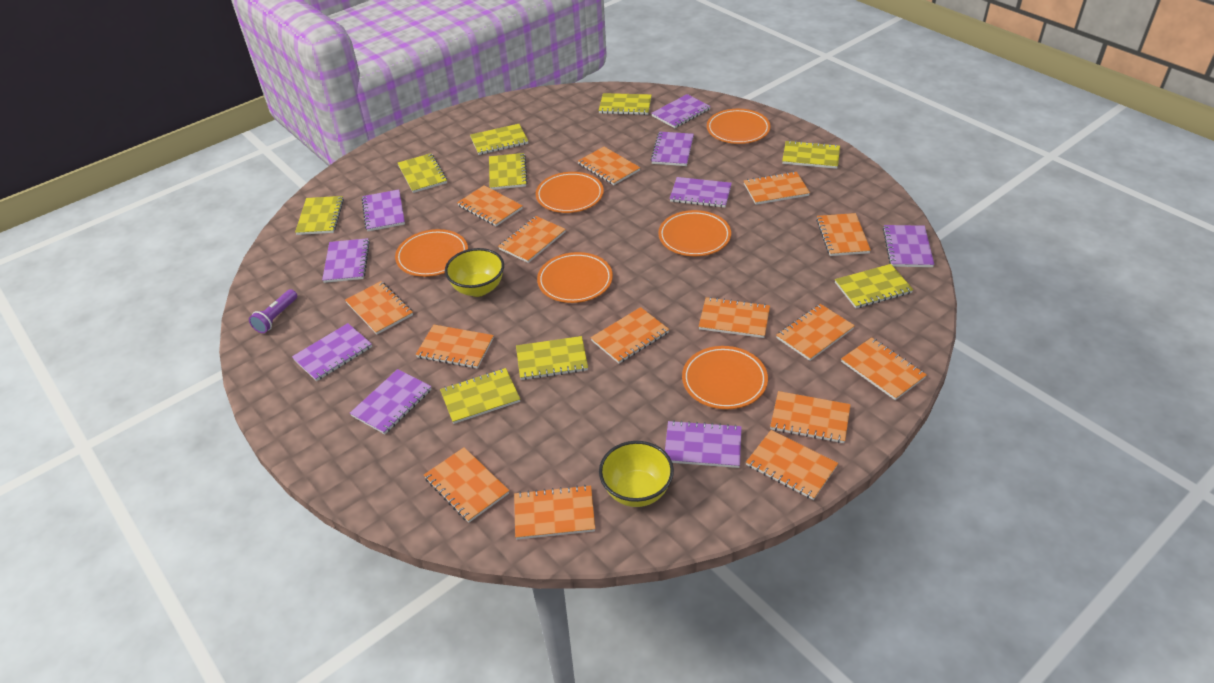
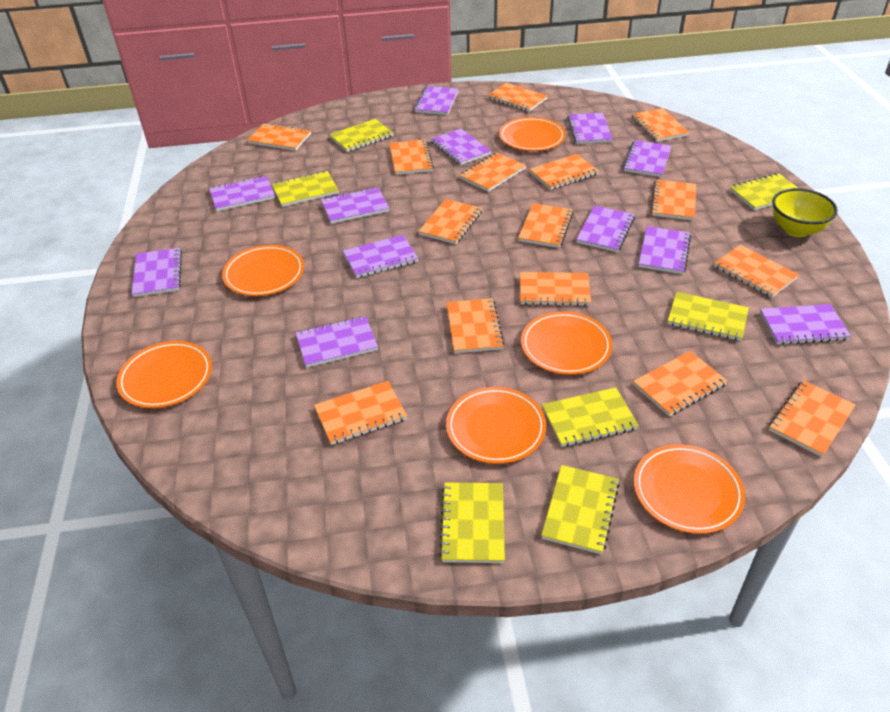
purple flashlight: 1 -> 0
purple notebook: 9 -> 12
yellow bowl: 2 -> 1
yellow notebook: 9 -> 7

